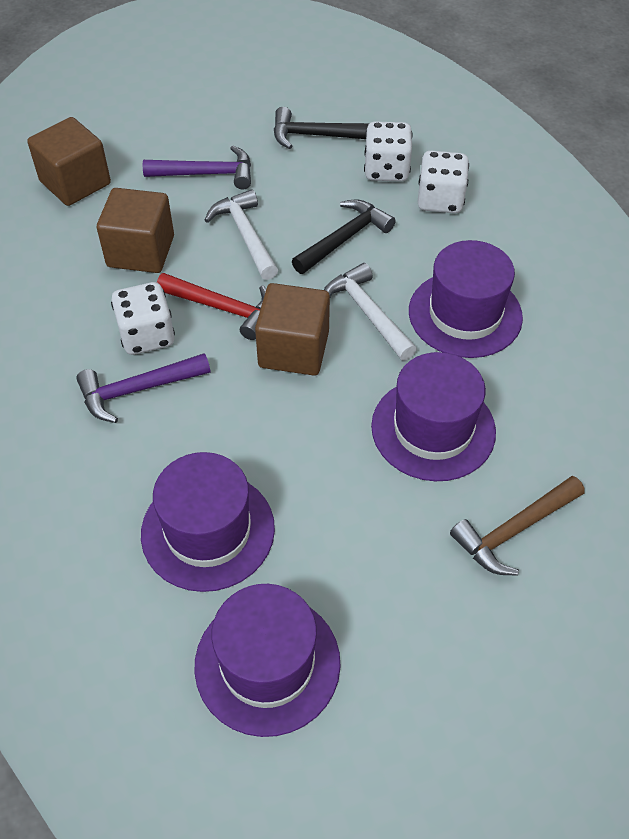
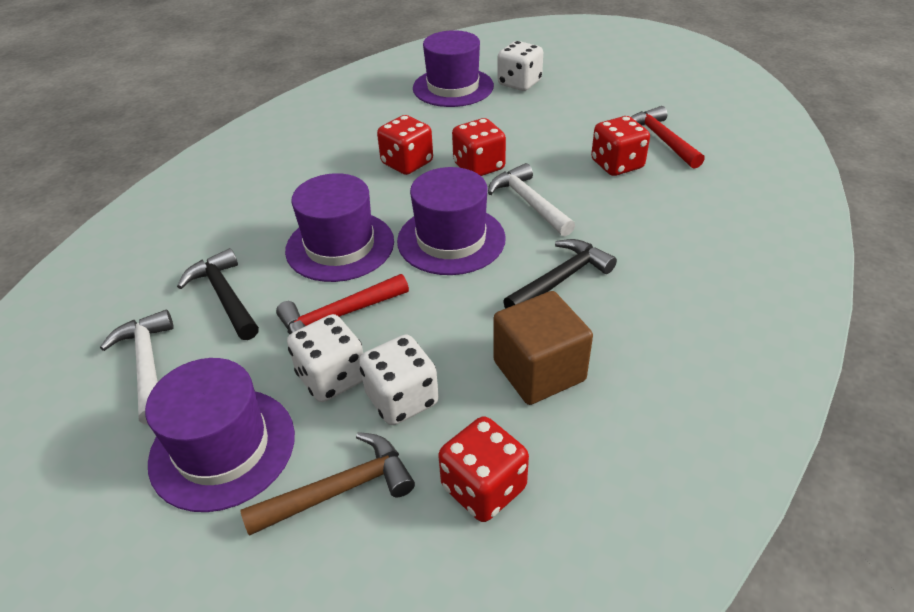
brown cube: 3 -> 1
purple hammer: 2 -> 0
red dice: 0 -> 4
red hammer: 1 -> 2

